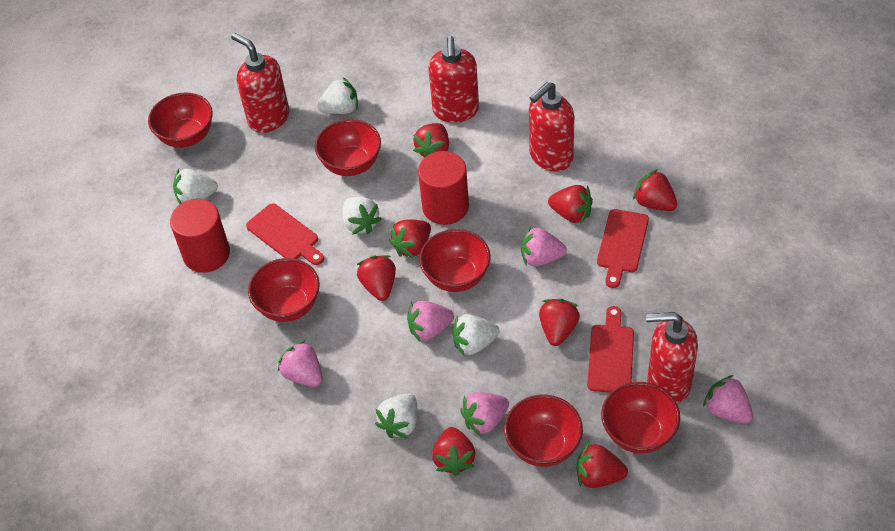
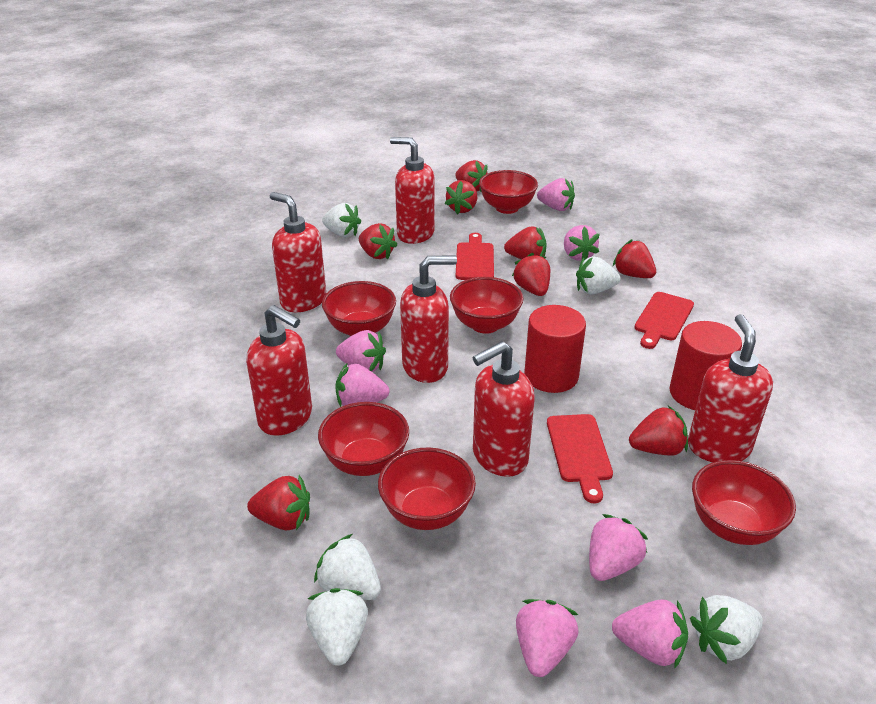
pink strawberry: 5 -> 7
red soap dispenser: 4 -> 6

